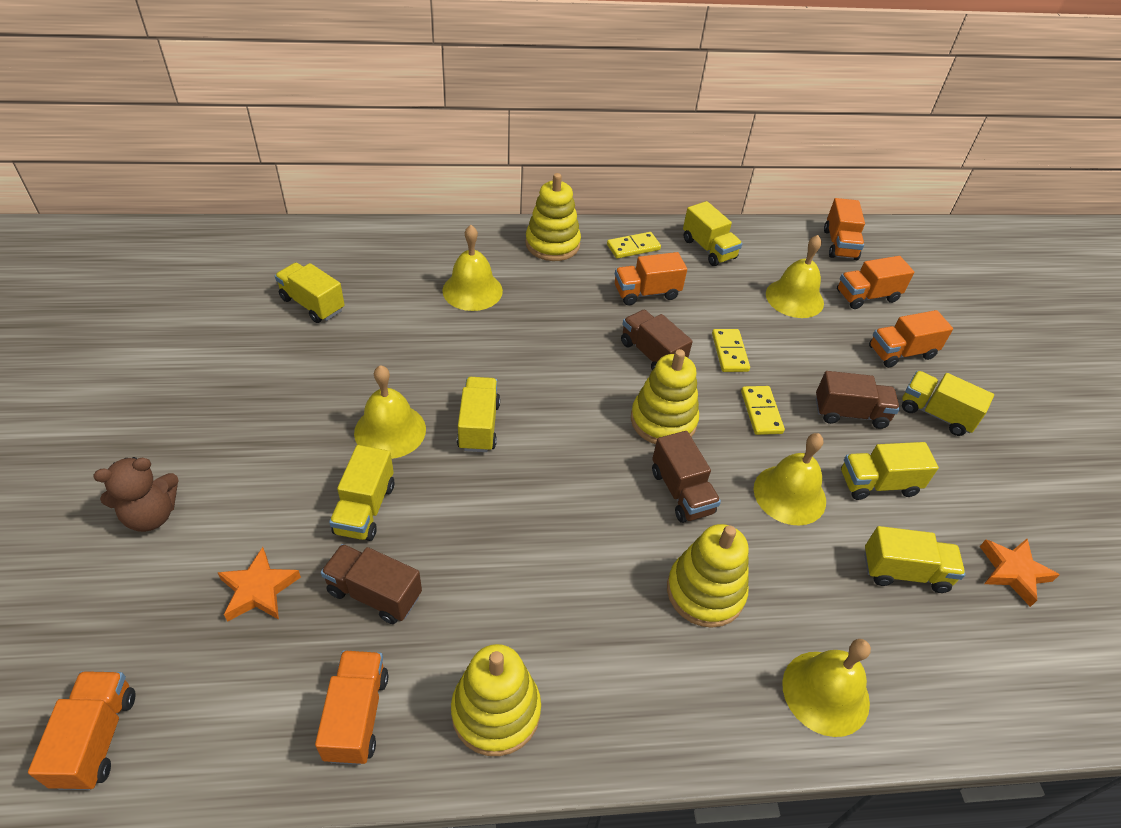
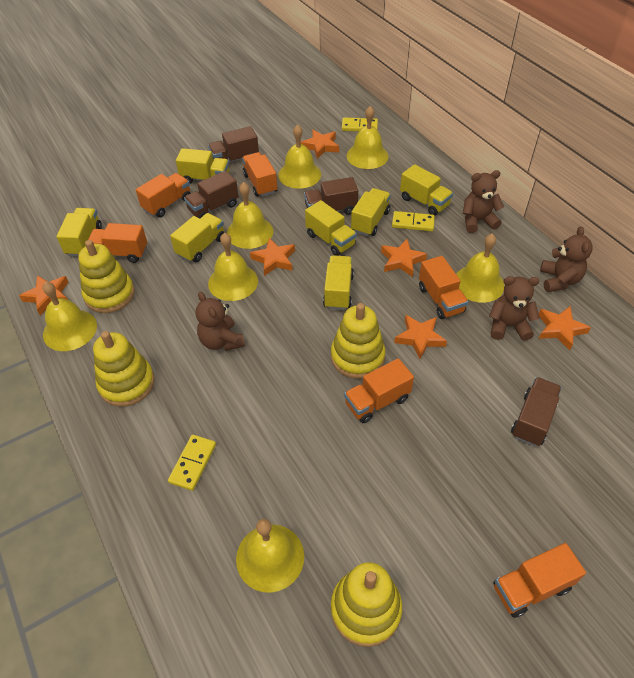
brown teddy bear: 1 -> 4
orange star: 2 -> 6
yellow bell: 5 -> 7

